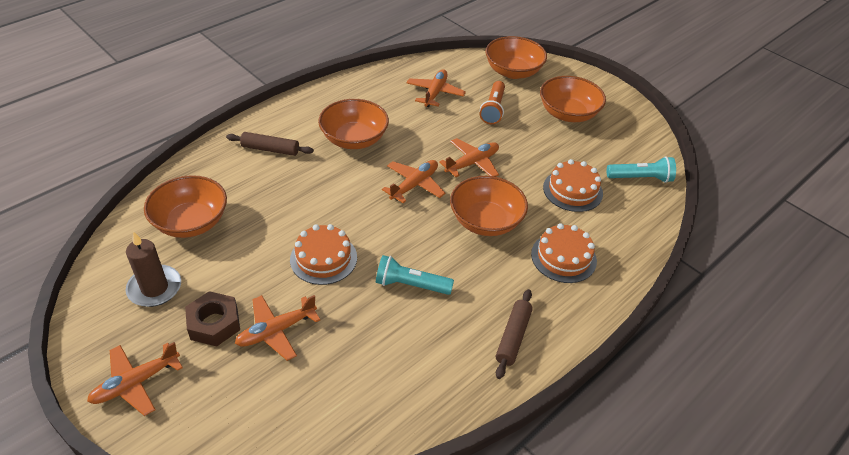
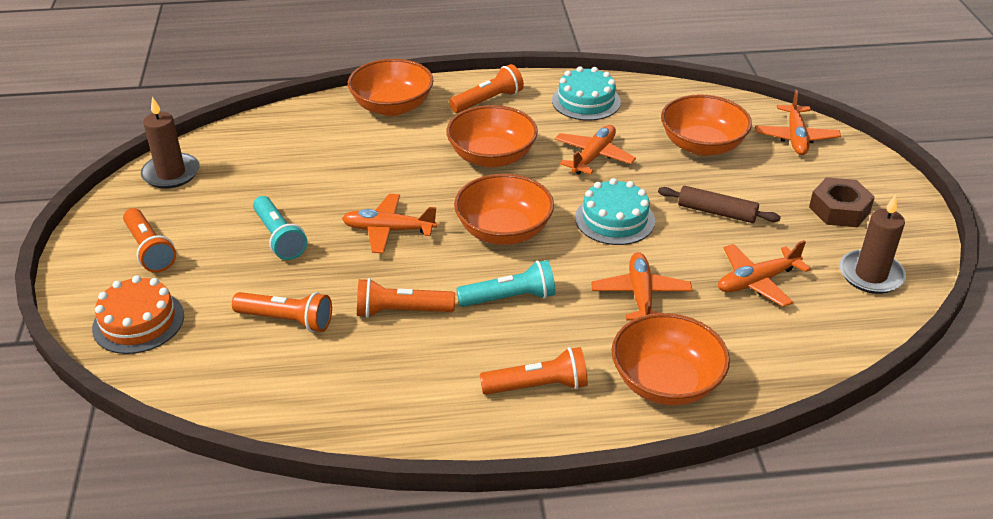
brown candle: 1 -> 2
brown rolling pin: 2 -> 1
orange cake: 3 -> 1
orange flashlight: 1 -> 5
turquoise cake: 0 -> 2

